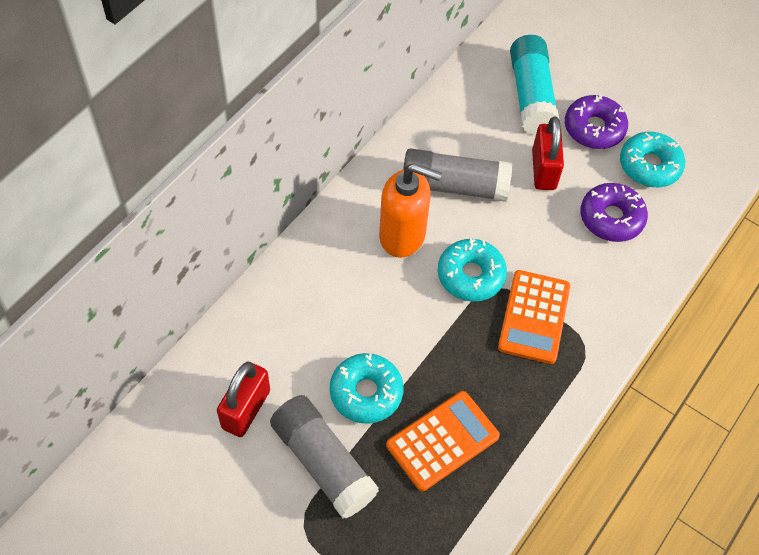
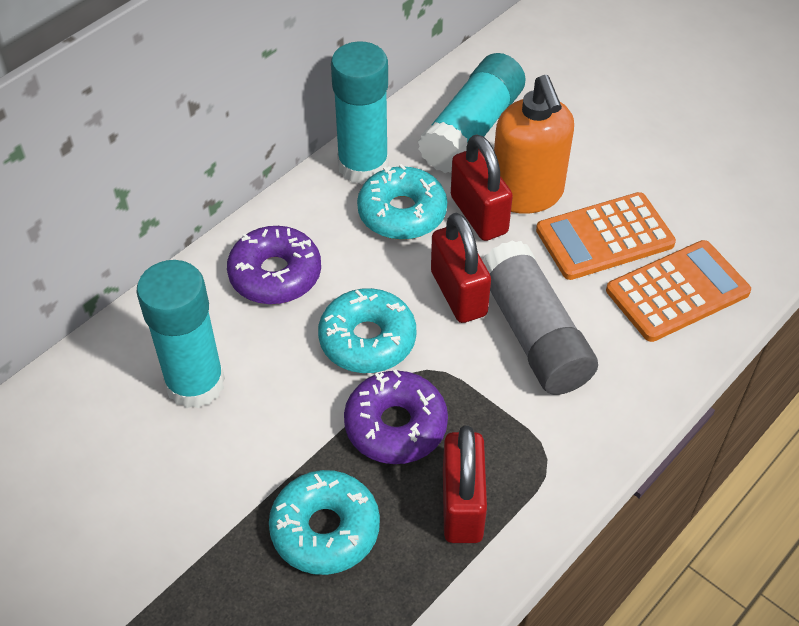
grey glue stick: 2 -> 1
red padlock: 2 -> 3
turquoise glue stick: 1 -> 3

